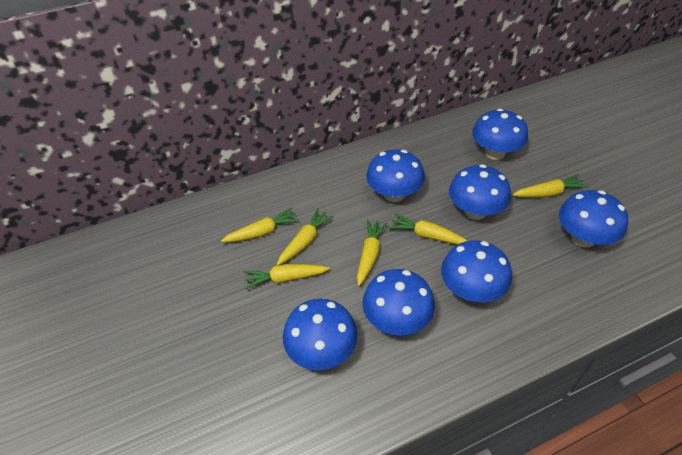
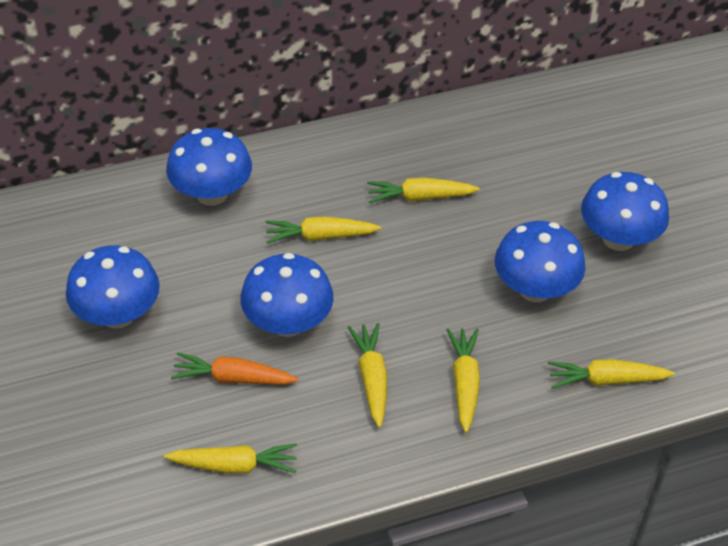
blue mushroom: 7 -> 5
orange carrot: 0 -> 1

